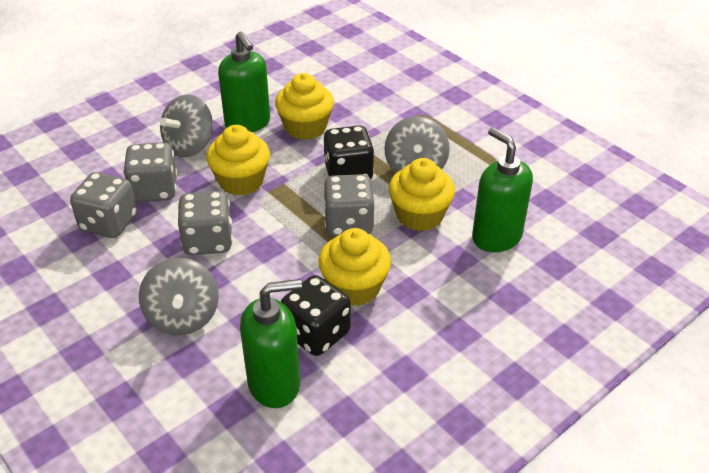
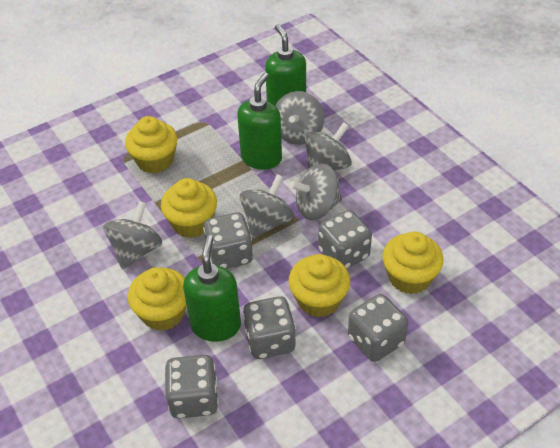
black dice: 2 -> 0
grey dice: 4 -> 5
grey spinning top: 3 -> 5
yellow cupcake: 4 -> 5

